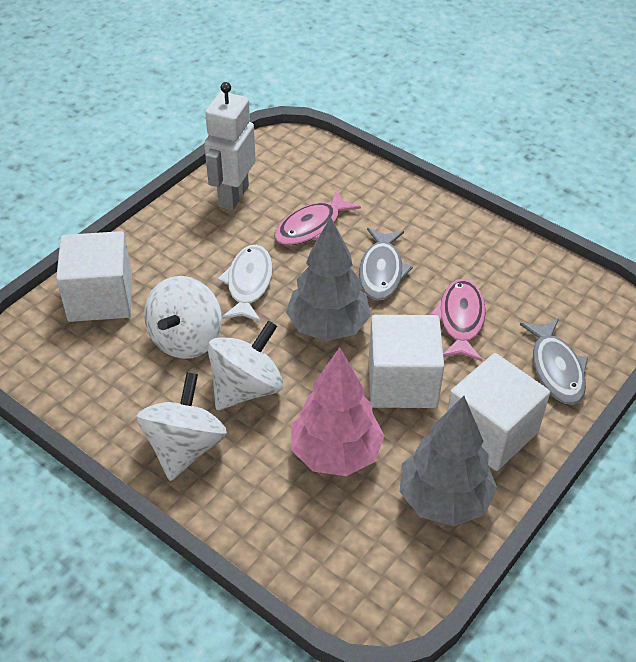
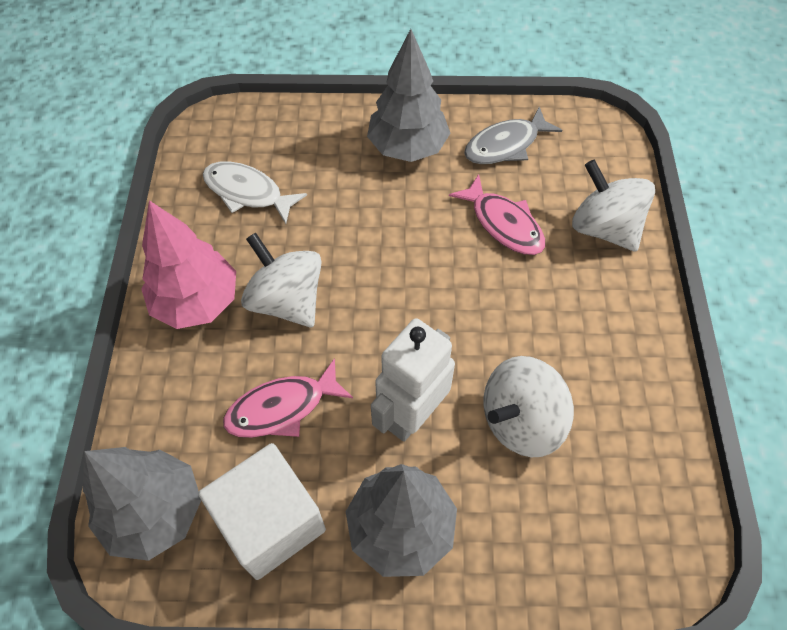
grey fish: 2 -> 1
grey tree: 2 -> 3
white cube: 3 -> 1

